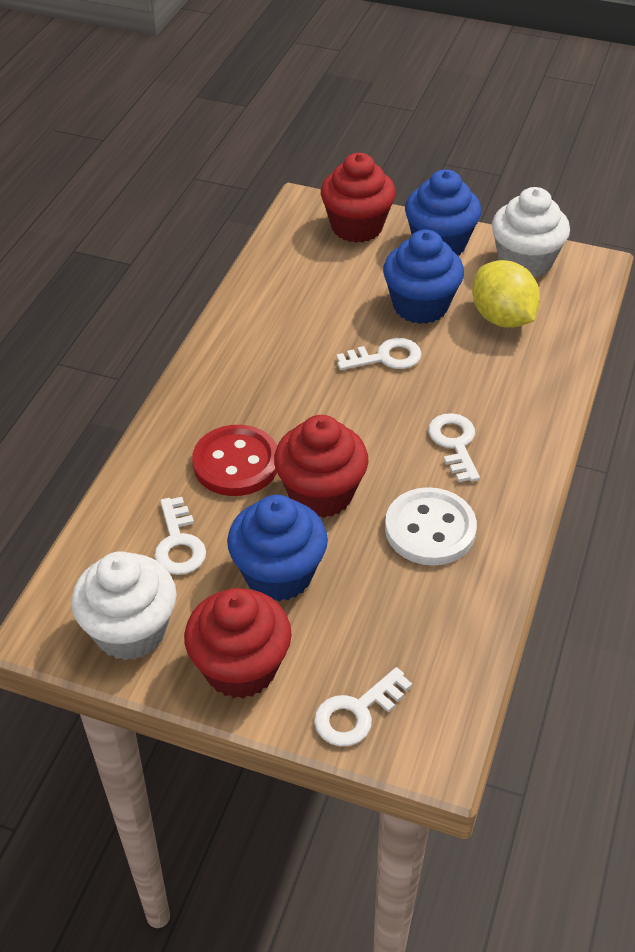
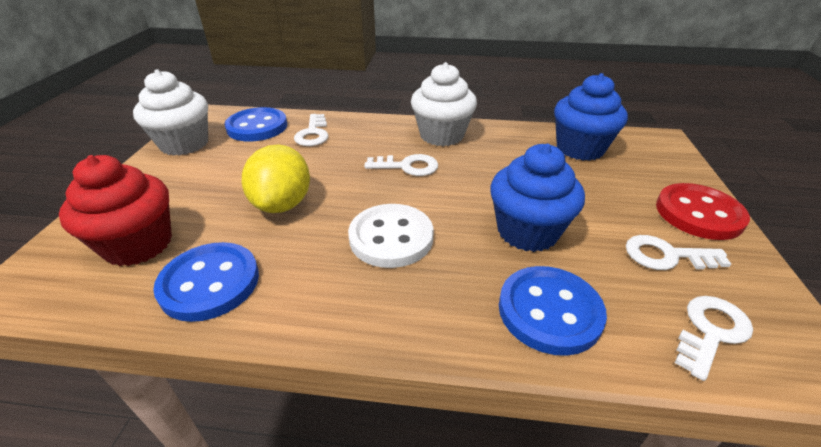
blue button: 0 -> 3
blue cupcake: 3 -> 2
red cupcake: 3 -> 1

